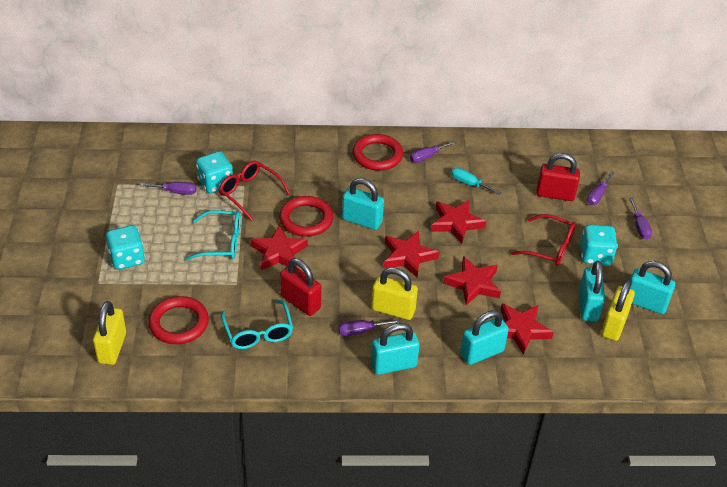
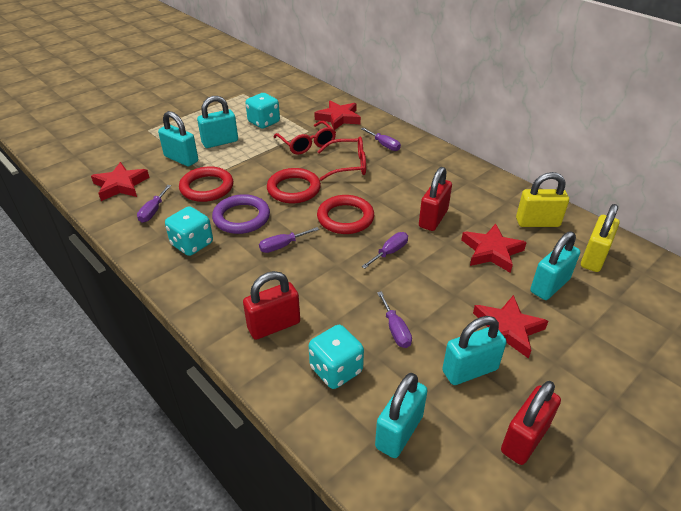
purple ring: 0 -> 1
red padlock: 2 -> 3
red star: 5 -> 4
turquoise glasses: 2 -> 0
turquoise screwdriver: 1 -> 0
yellow padlock: 3 -> 2

